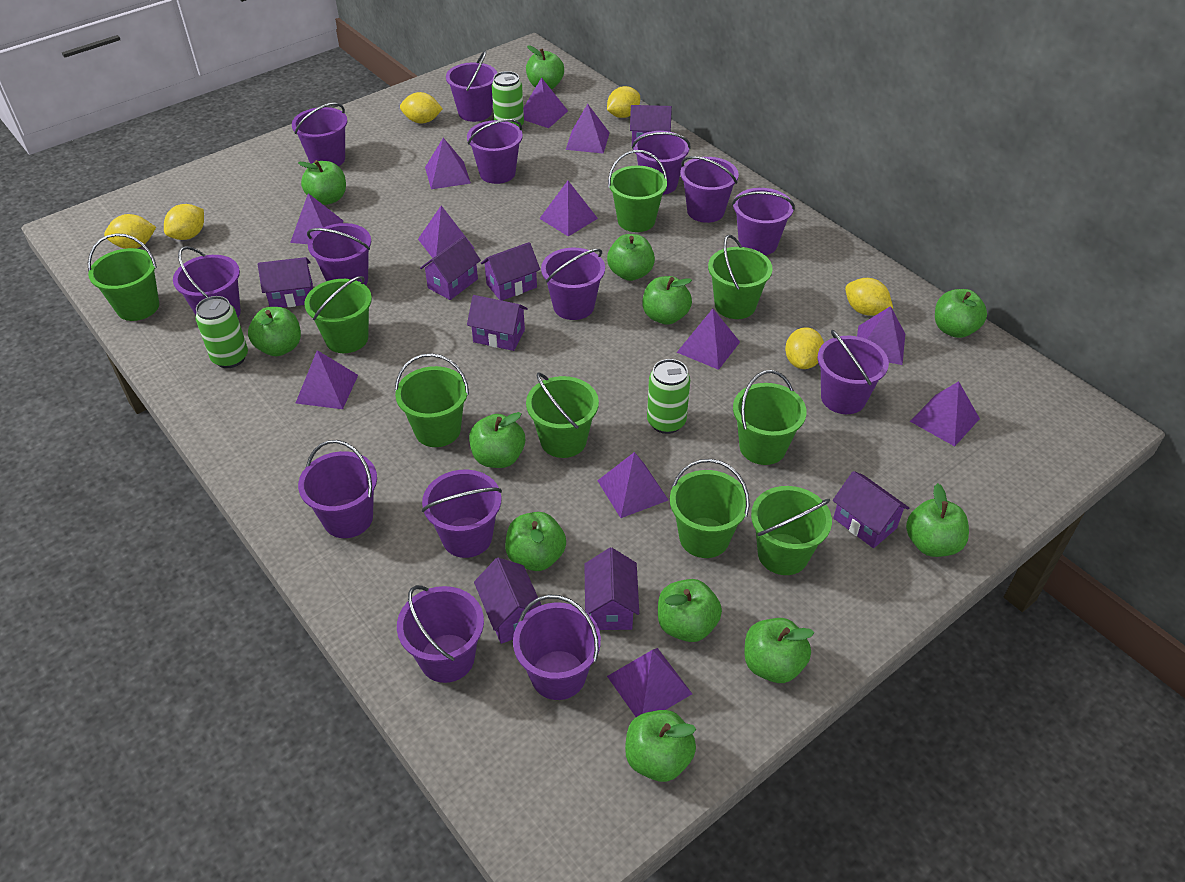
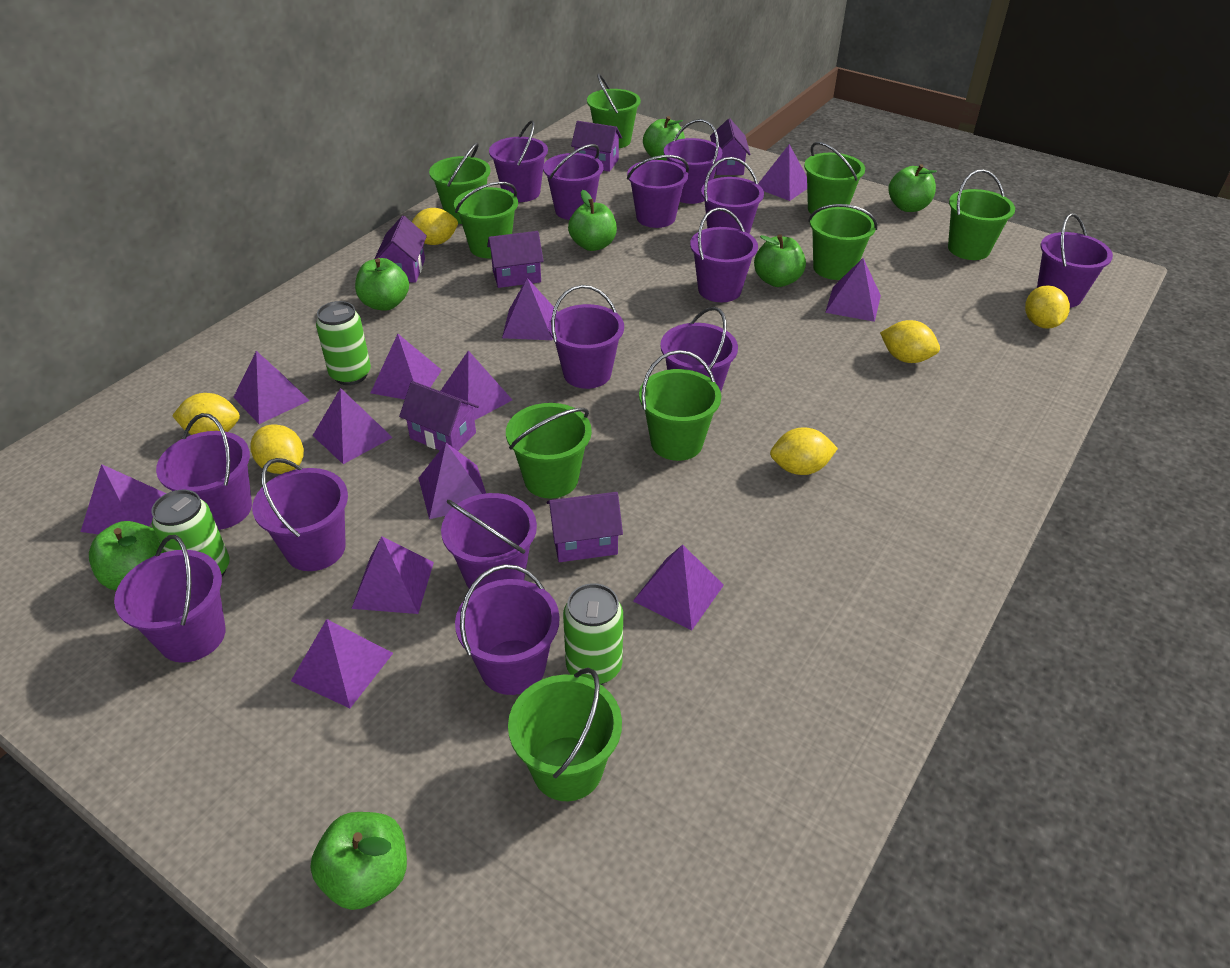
green apple: 12 -> 7
purple house: 8 -> 6

